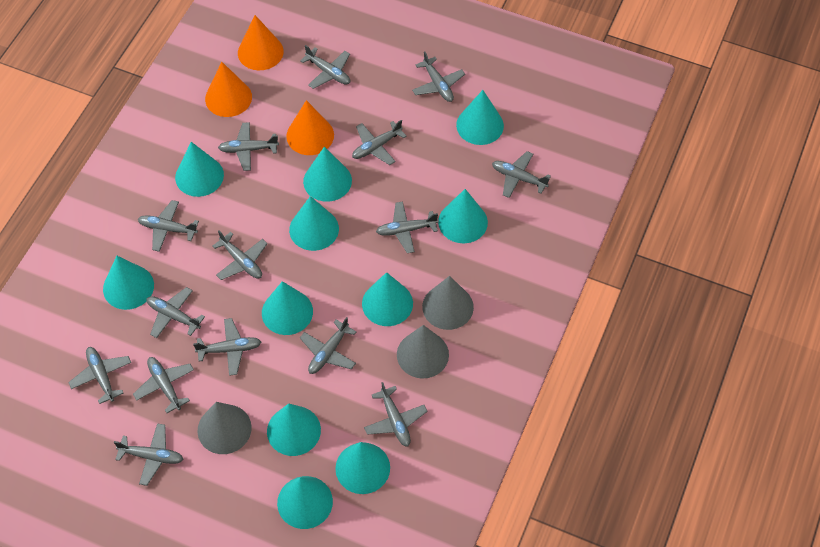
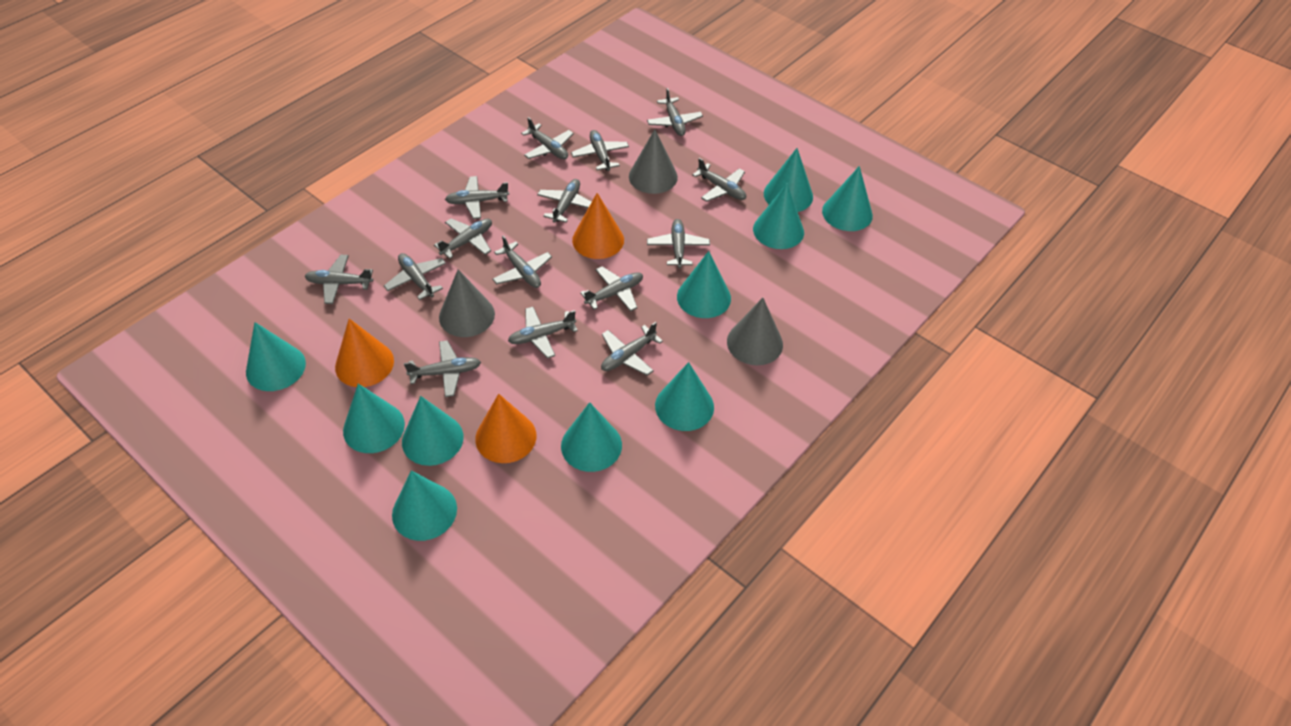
turquoise cone: 11 -> 10

